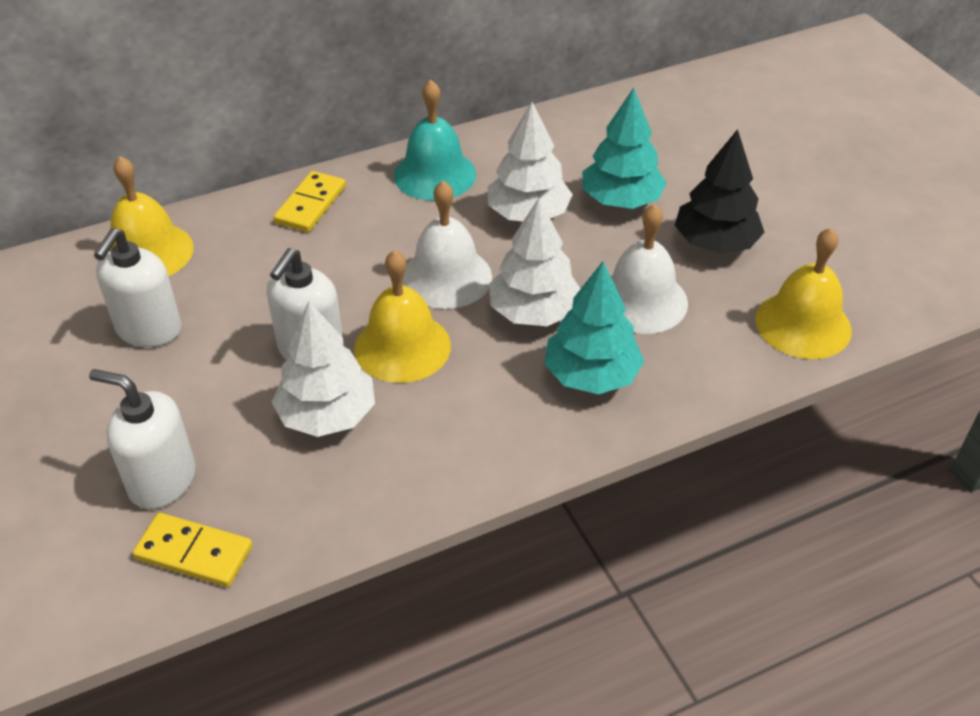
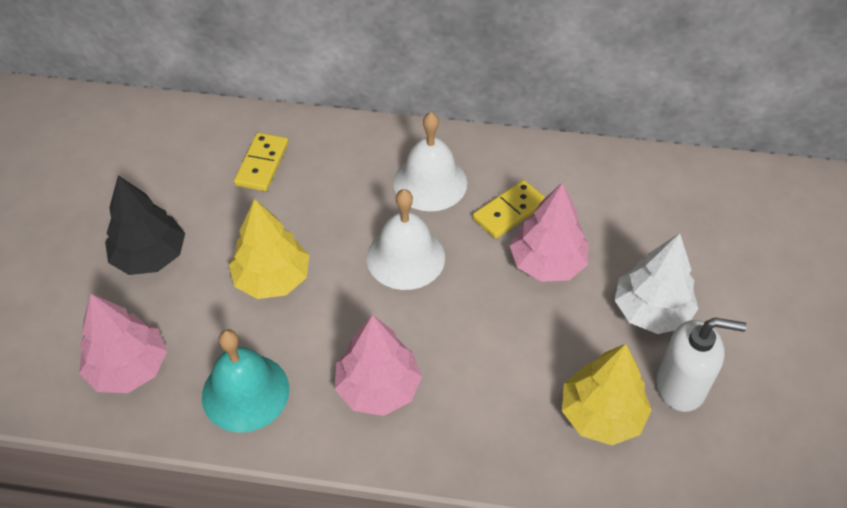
pink tree: 0 -> 3
turquoise tree: 2 -> 0
white soap dispenser: 3 -> 1
white tree: 3 -> 1
yellow bell: 3 -> 0
yellow tree: 0 -> 2

